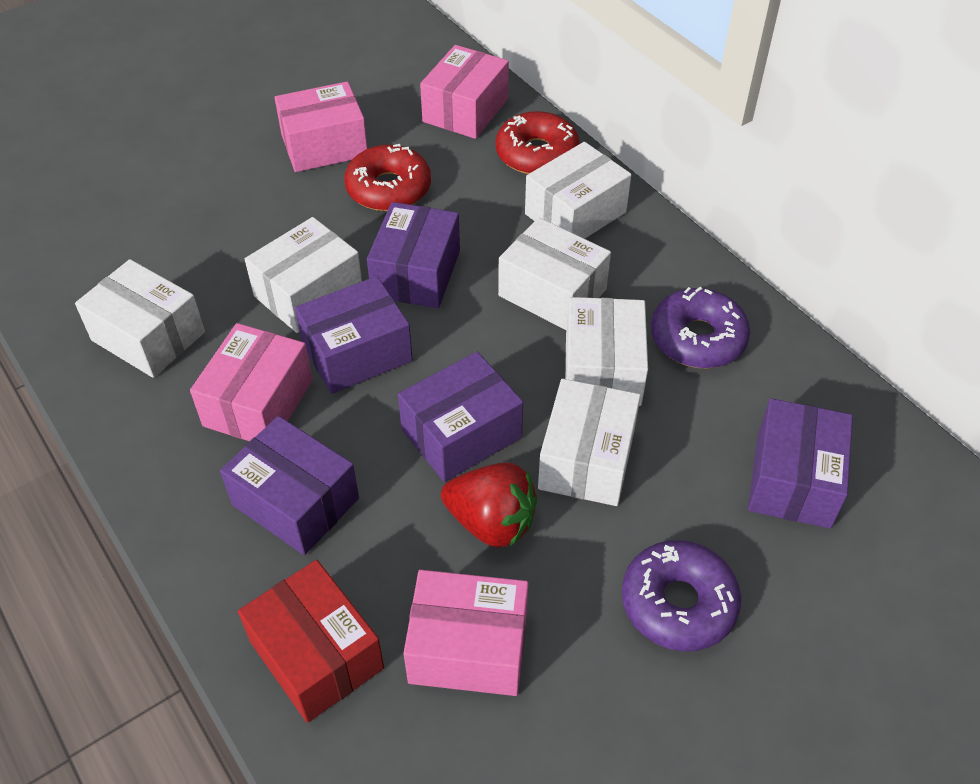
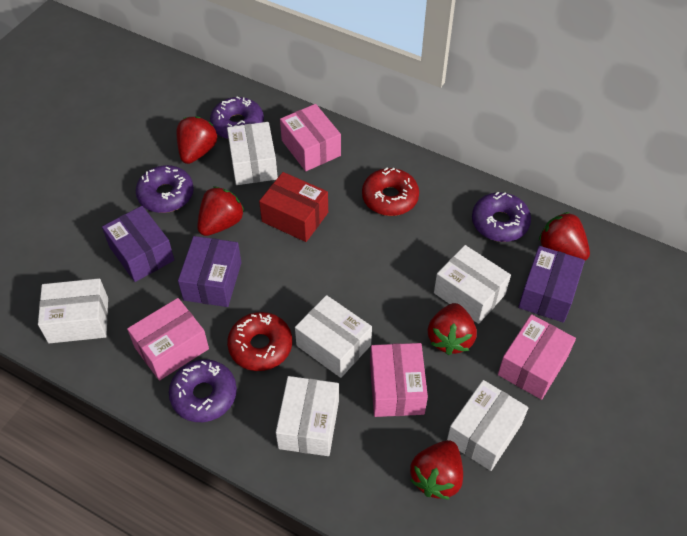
purple box: 5 -> 3
purple donut: 2 -> 4
red strawberry: 1 -> 5

